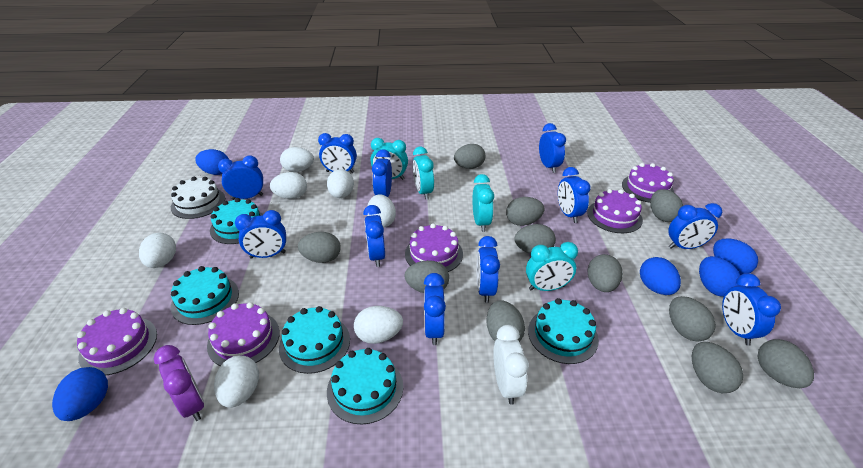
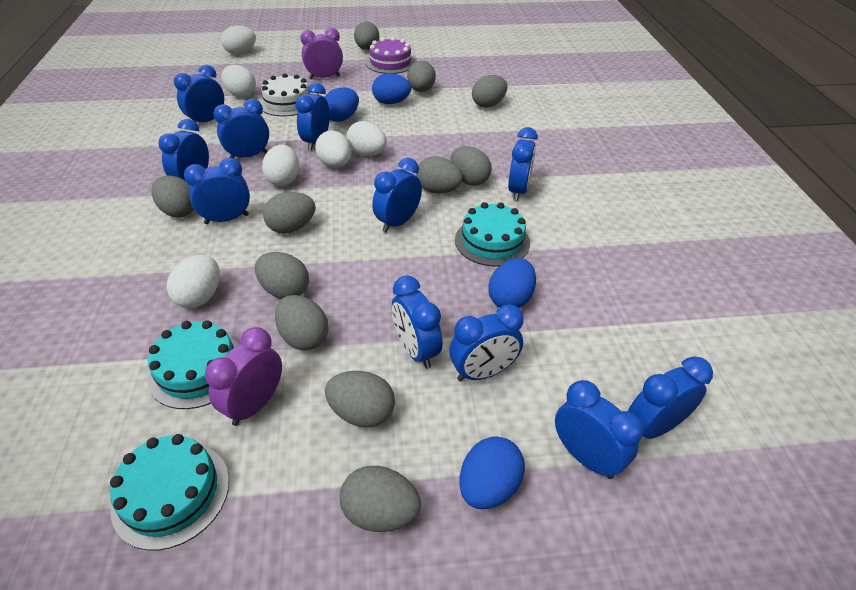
blue egg: 5 -> 4
purple cake: 5 -> 1
purple clock: 1 -> 2
turquoise cake: 5 -> 3
turquoise clock: 4 -> 0
white clock: 1 -> 0
white egg: 7 -> 6

